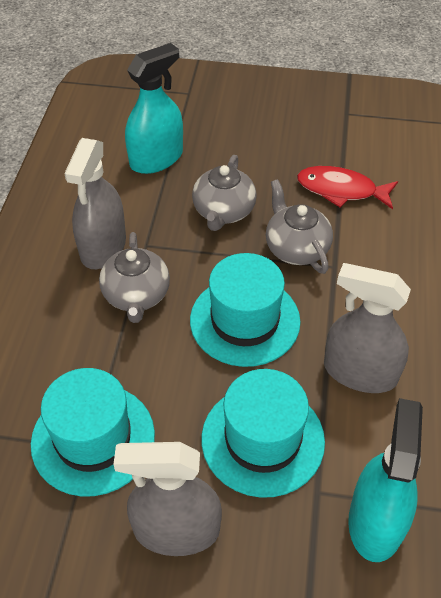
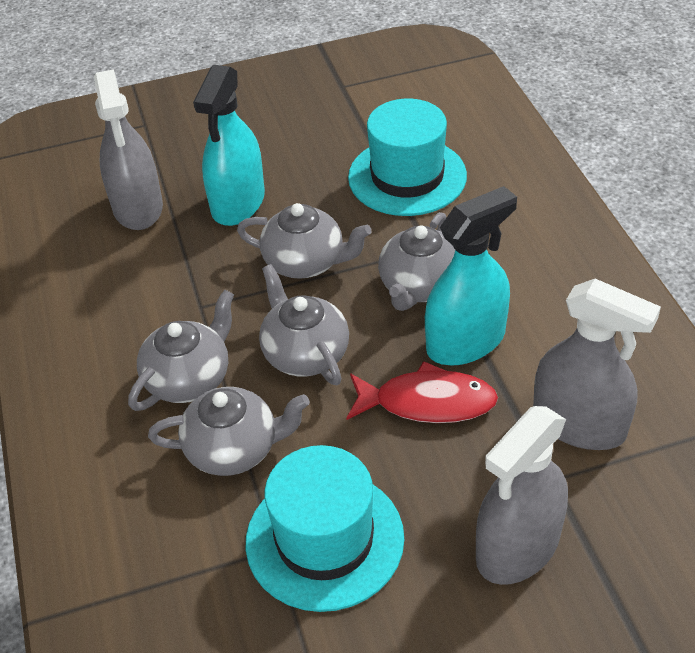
grey teapot: 3 -> 5
turquoise hat: 3 -> 2

